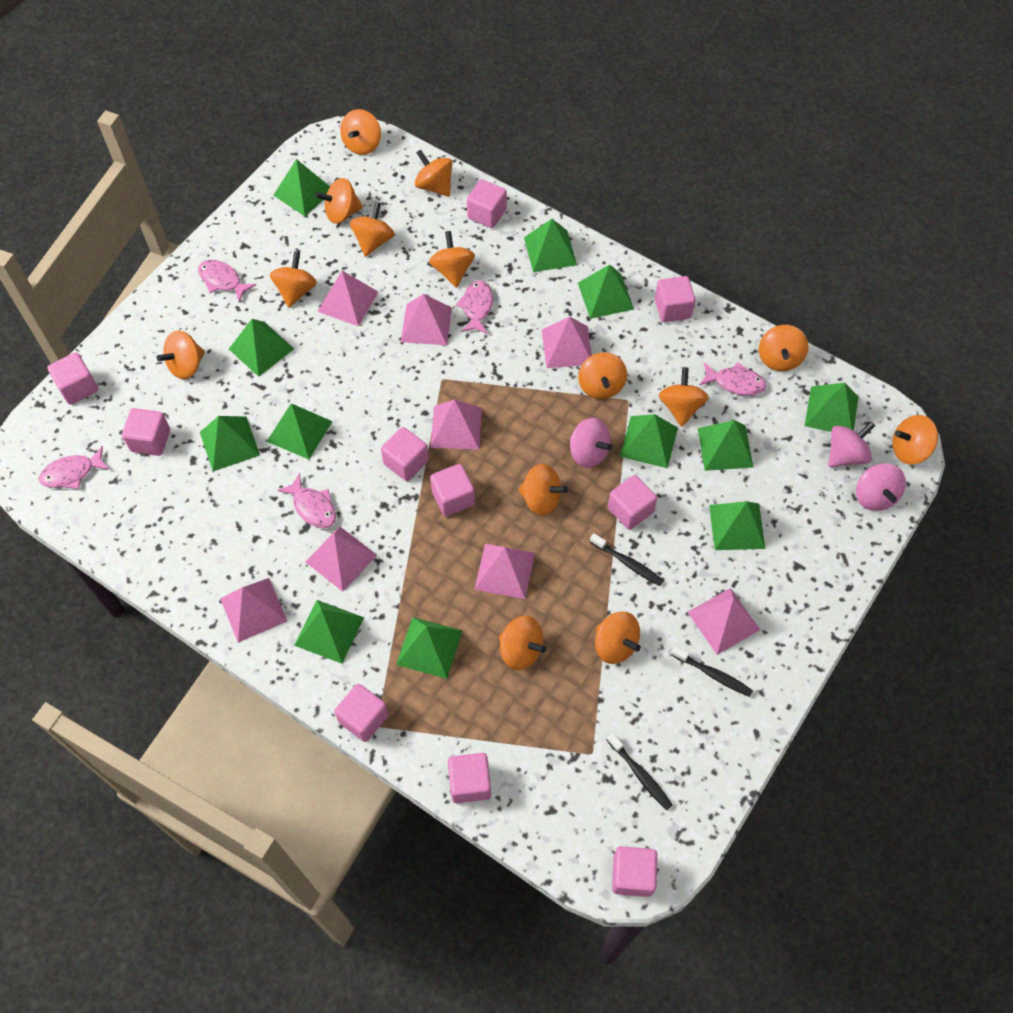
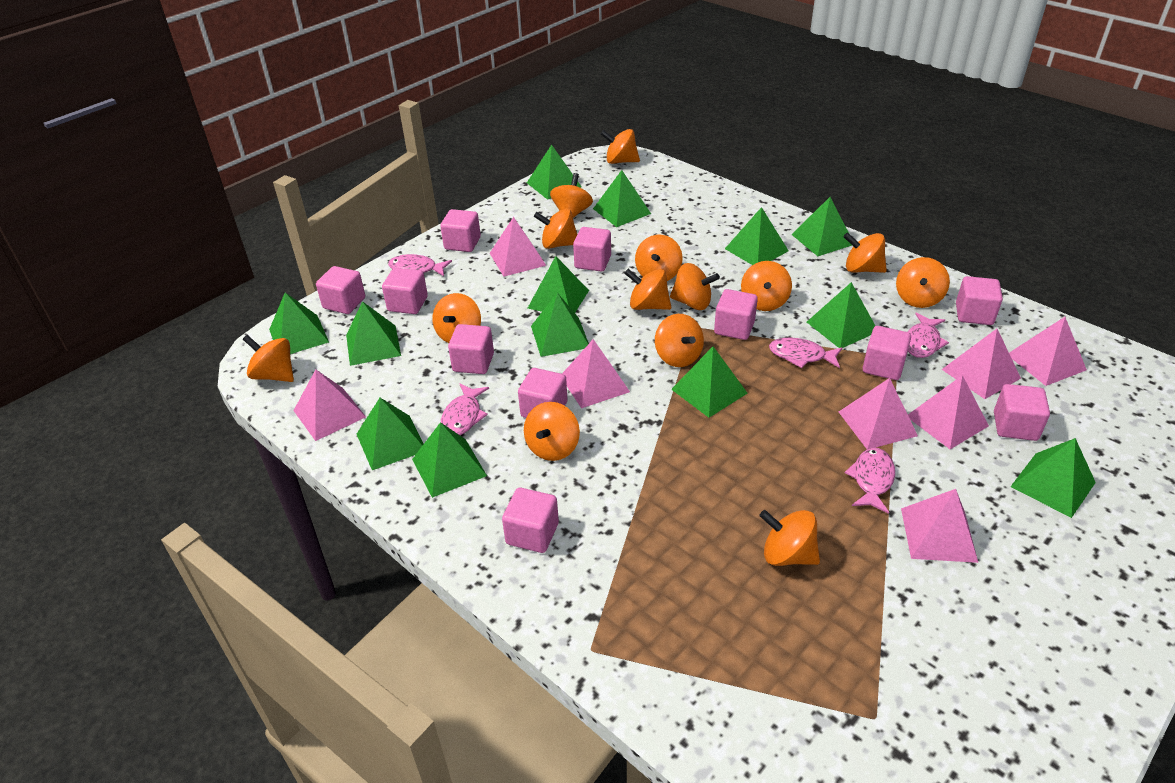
black toothbrush: 3 -> 0
green pyramid: 12 -> 13
pink cube: 10 -> 11
pink spinning top: 3 -> 0

